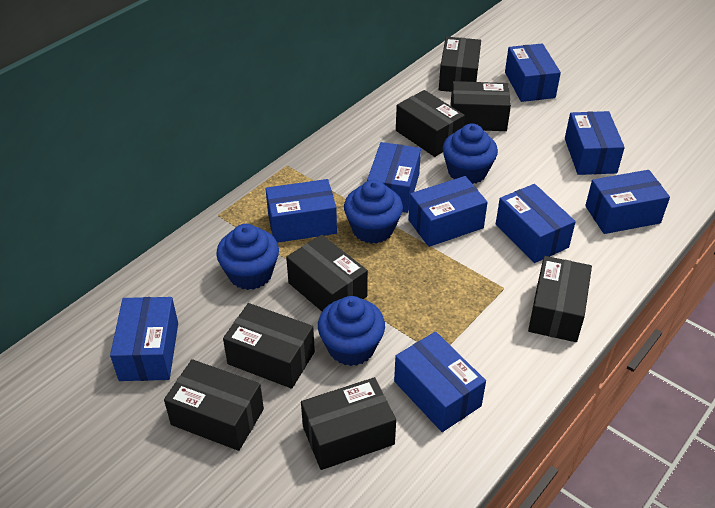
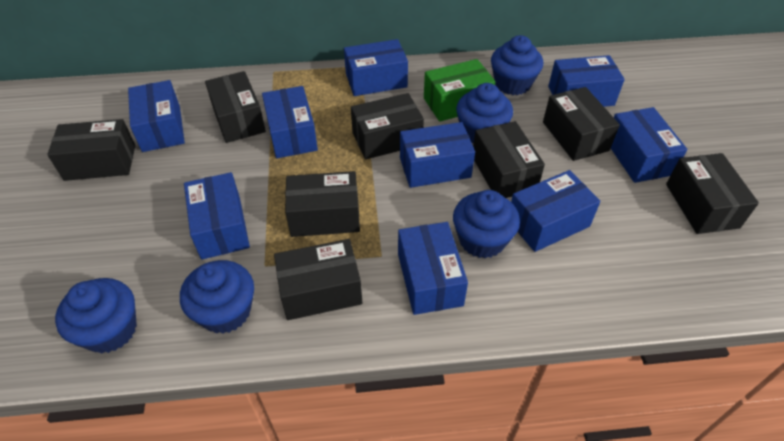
blue cupcake: 4 -> 5
green box: 0 -> 1

